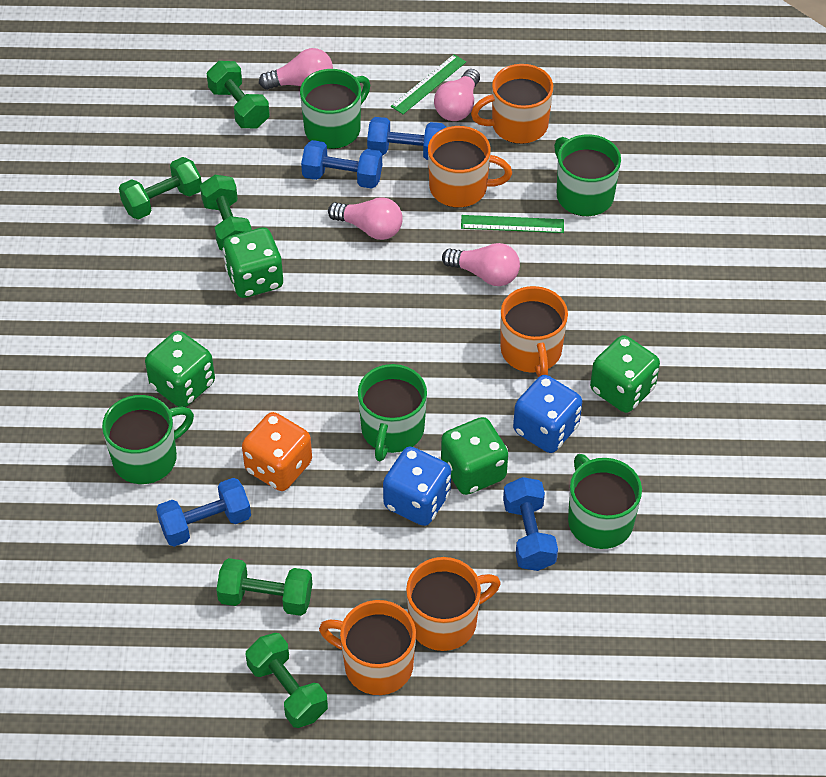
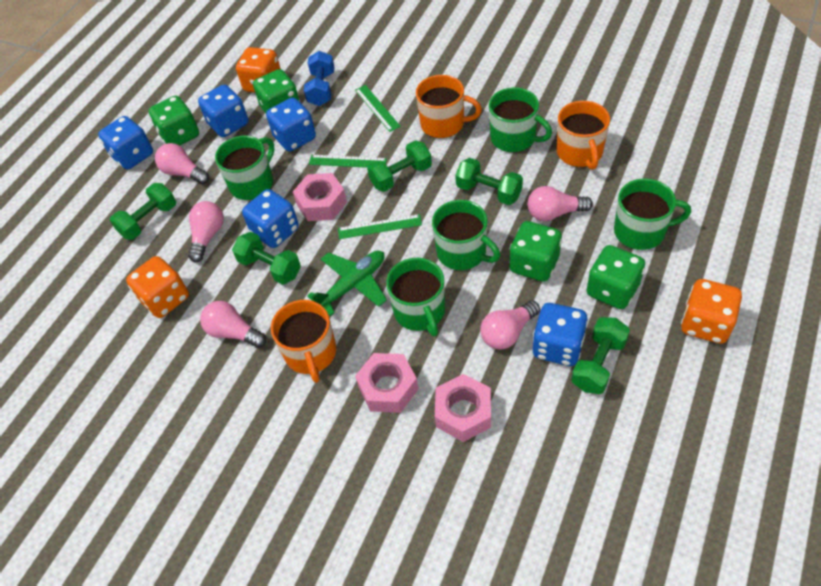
blue dice: 2 -> 5
blue dumbbell: 4 -> 1
green plane: 0 -> 1
green ruler: 2 -> 3
orange dice: 1 -> 3
orange mug: 5 -> 3
pink light bulb: 4 -> 5
pink nut: 0 -> 3

